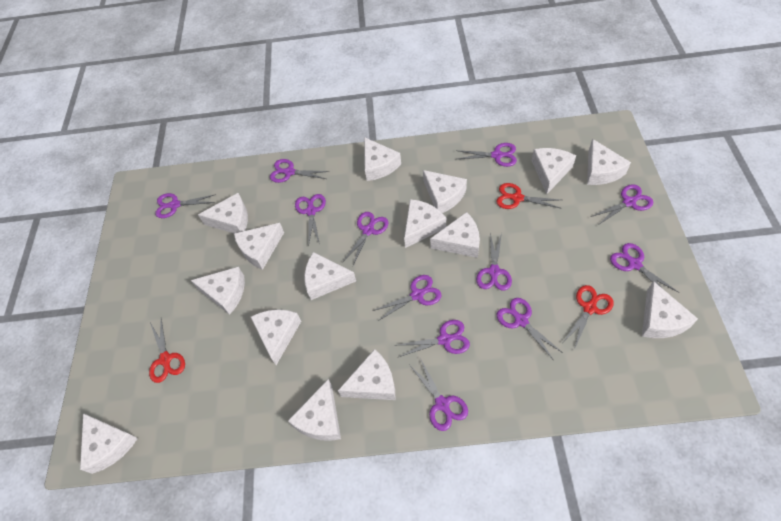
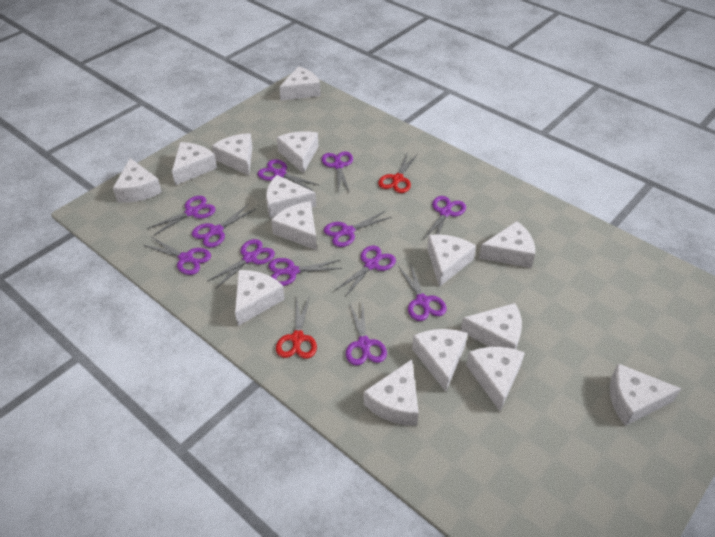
red scissors: 3 -> 2

